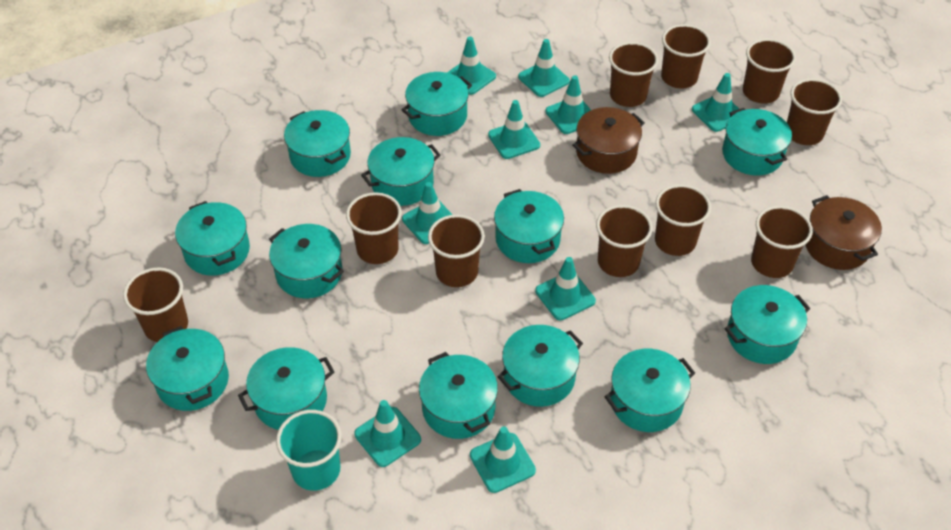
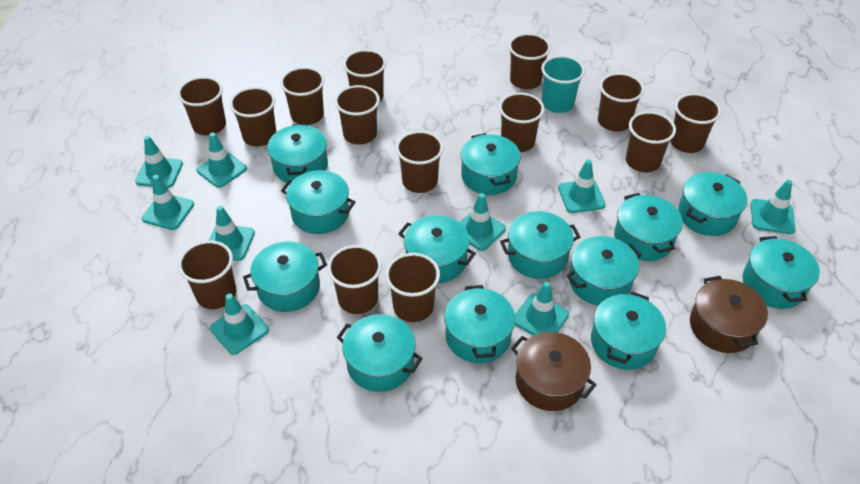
brown cup: 10 -> 14

